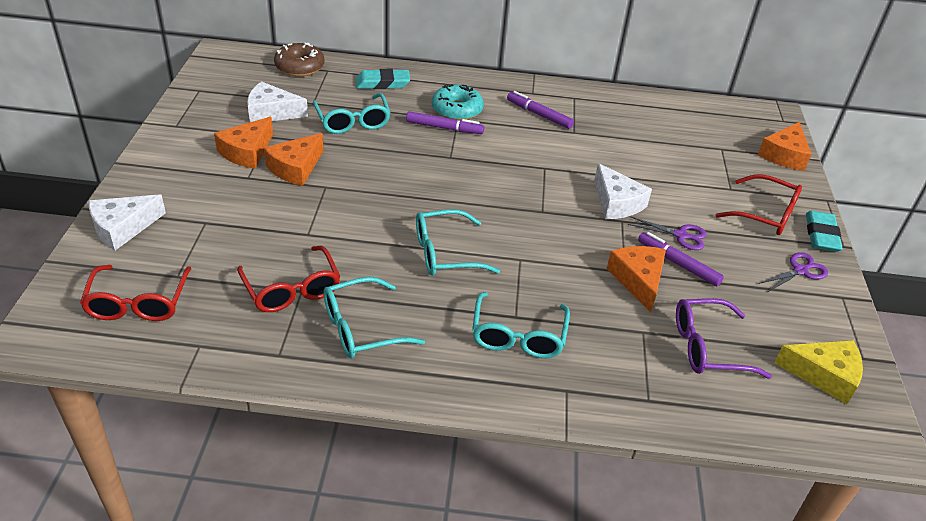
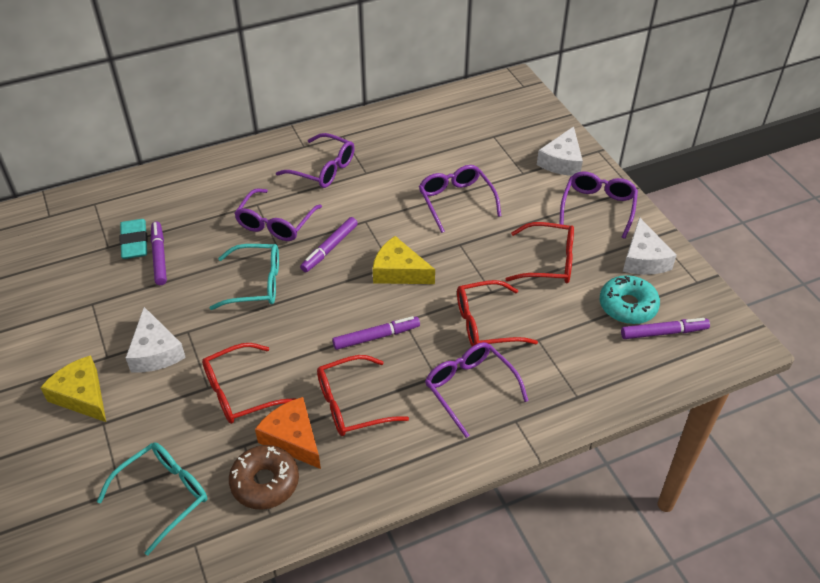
orange cheese: 4 -> 1
purple glasses: 1 -> 5
purple marker: 3 -> 4
purple scissors: 2 -> 0
red glasses: 3 -> 4
turquoise eraser: 2 -> 1
turquoise glasses: 4 -> 2
yellow cheese: 1 -> 2

